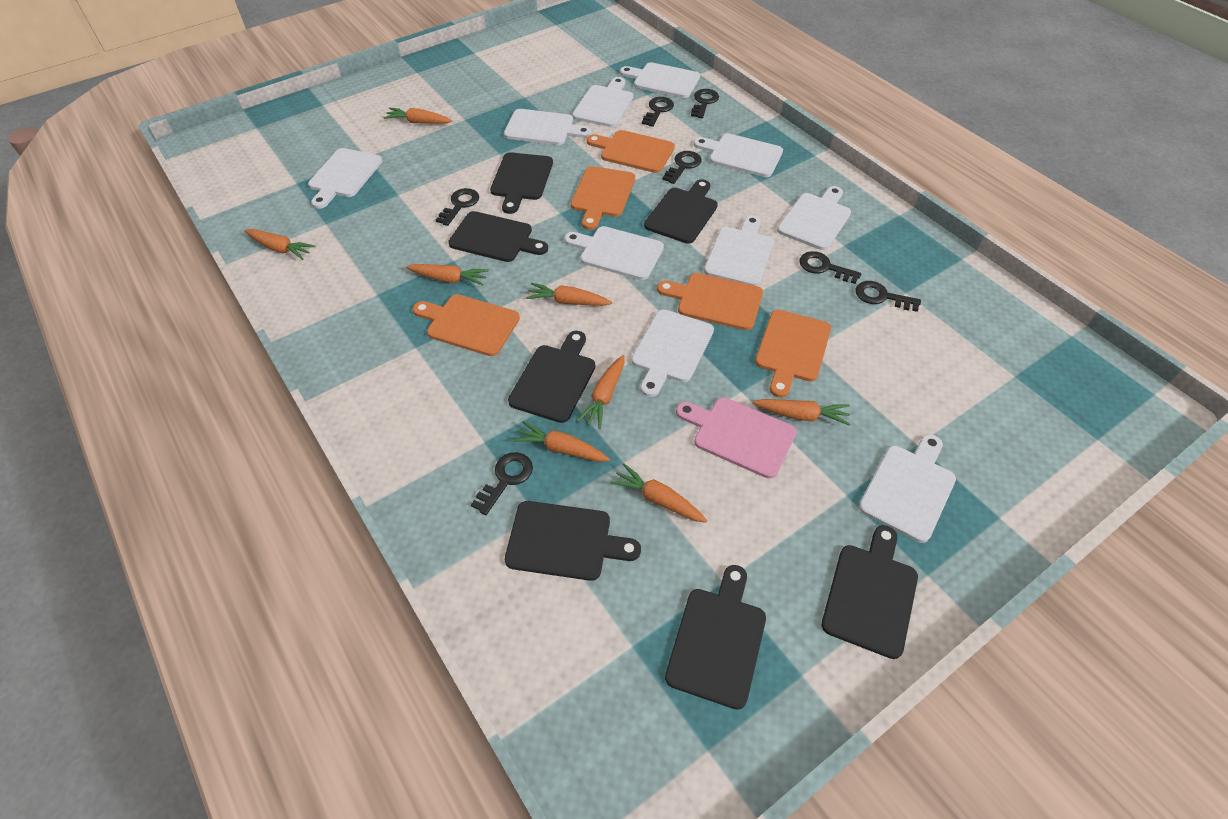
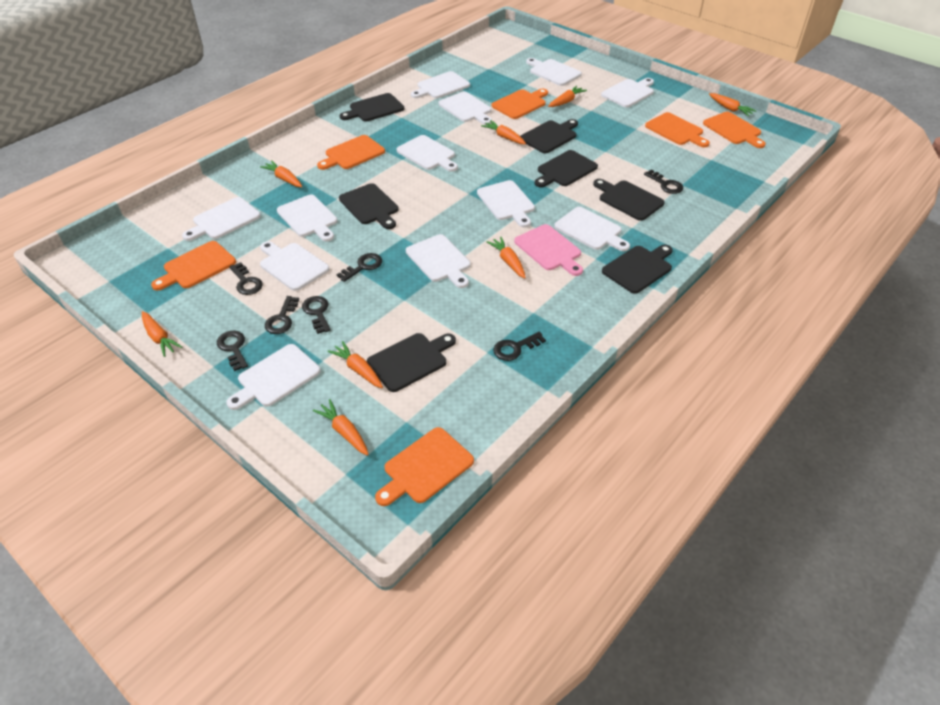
orange cutting board: 5 -> 6
white cutting board: 10 -> 12

